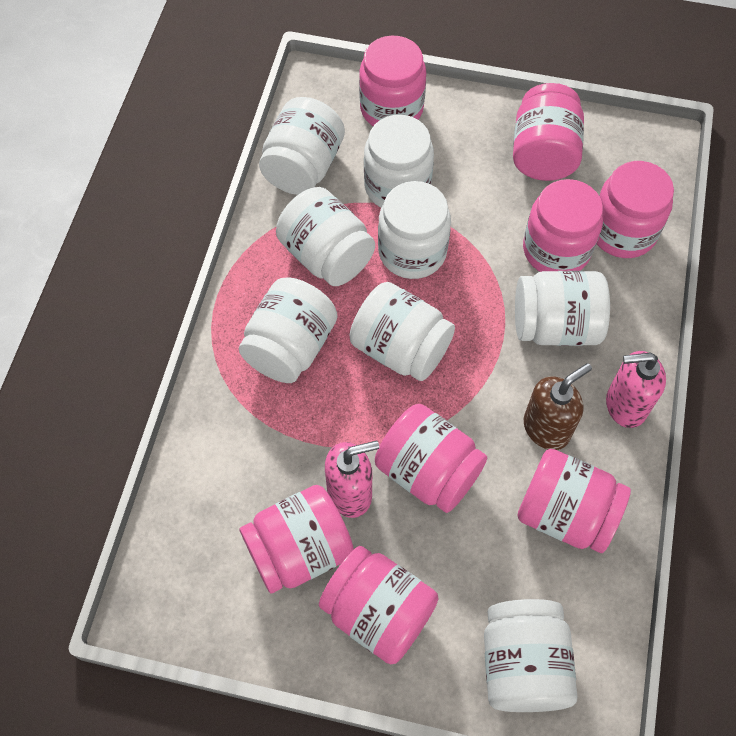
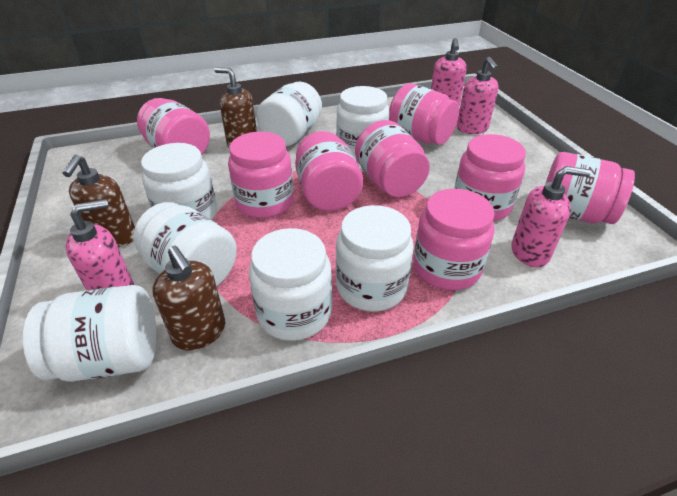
brown soap dispenser: 1 -> 3
pink soap dispenser: 2 -> 4
white jar: 8 -> 7

